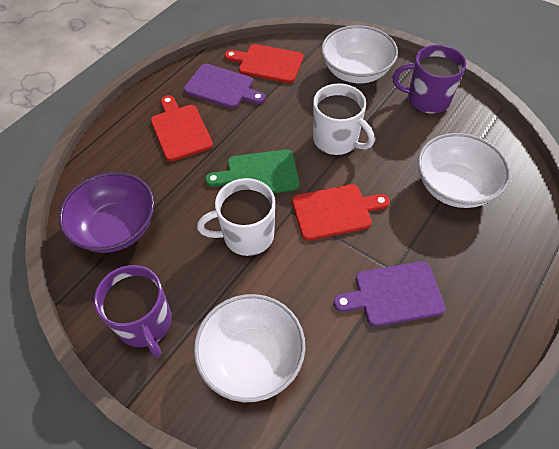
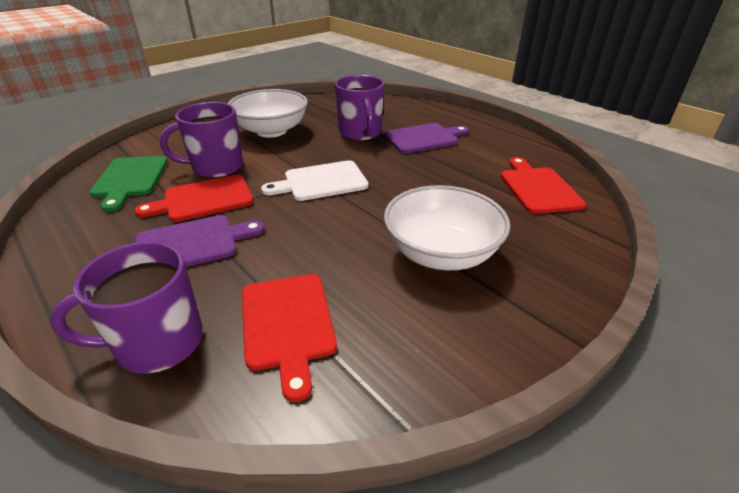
purple bowl: 1 -> 0
purple mug: 2 -> 3
white bowl: 3 -> 2
white cutting board: 0 -> 1
white mug: 2 -> 0

